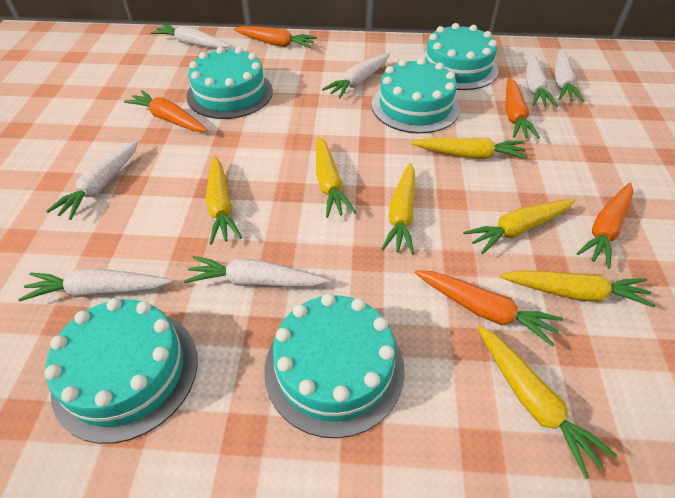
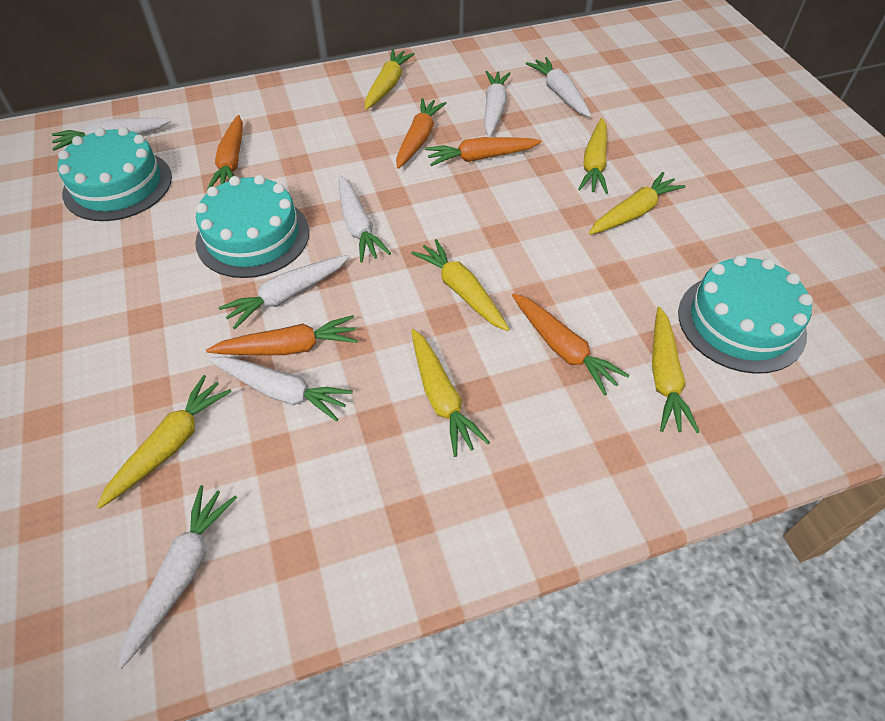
turquoise cake: 5 -> 3

